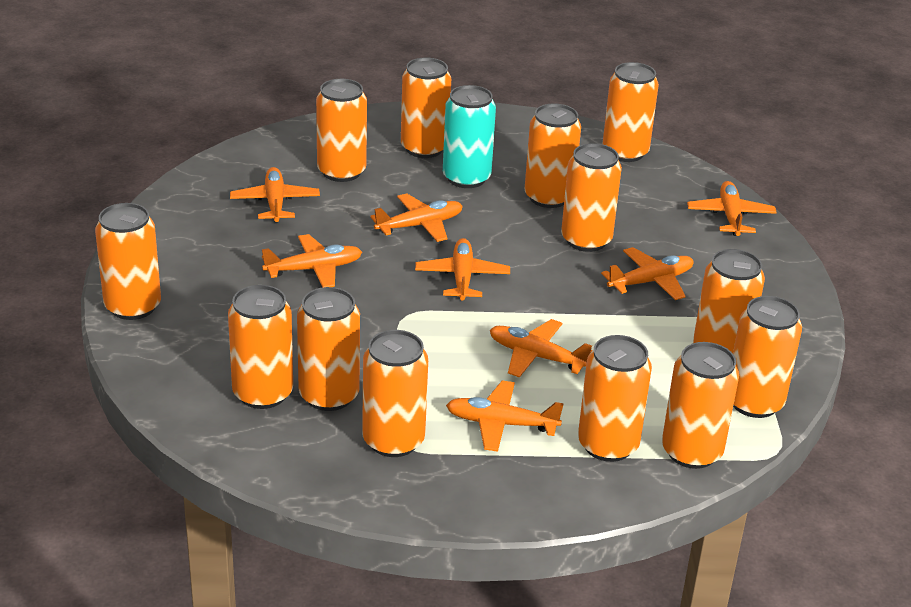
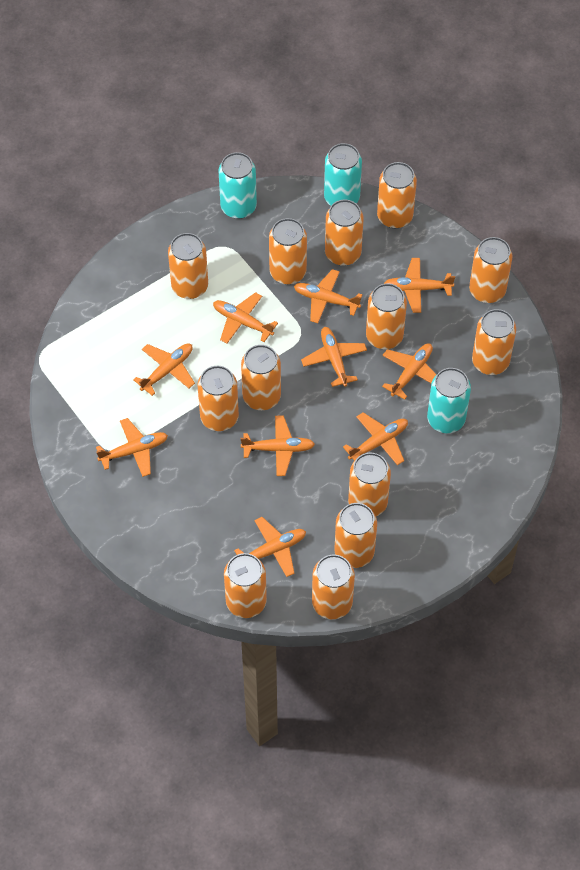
orange plane: 8 -> 10
turquoise can: 1 -> 3

